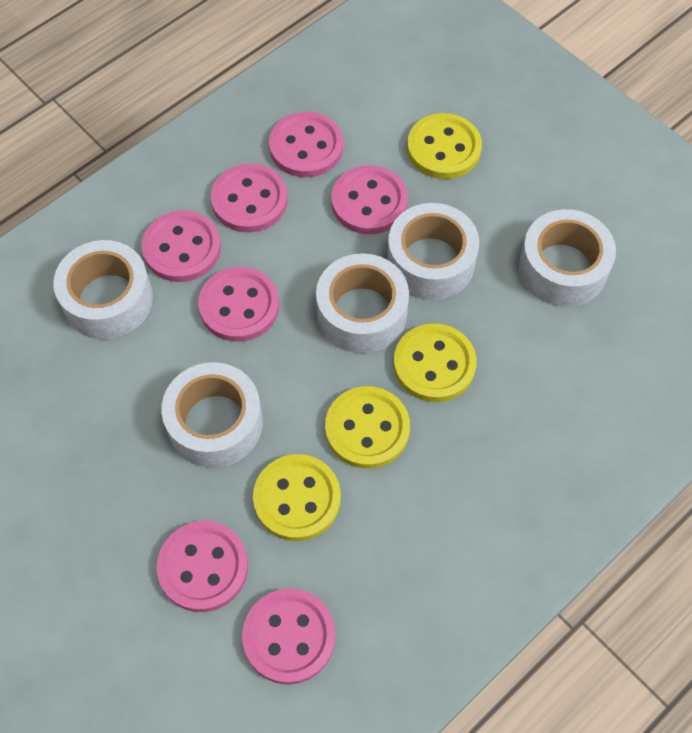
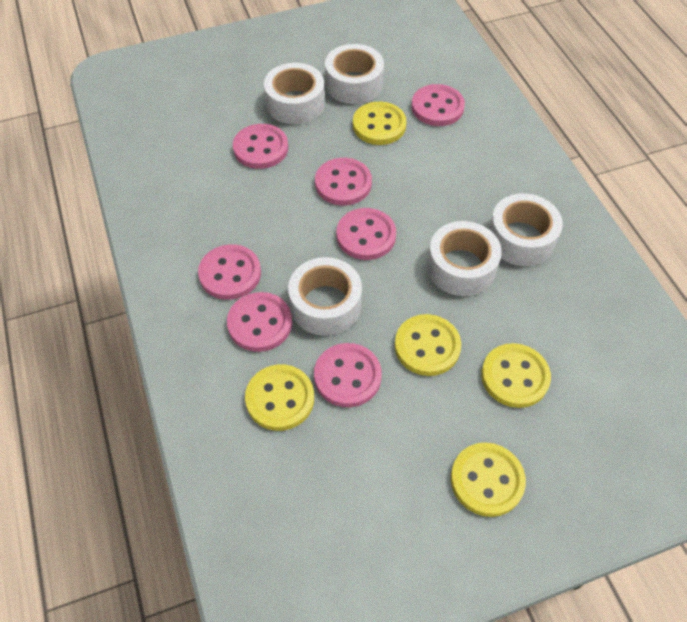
yellow button: 4 -> 5

